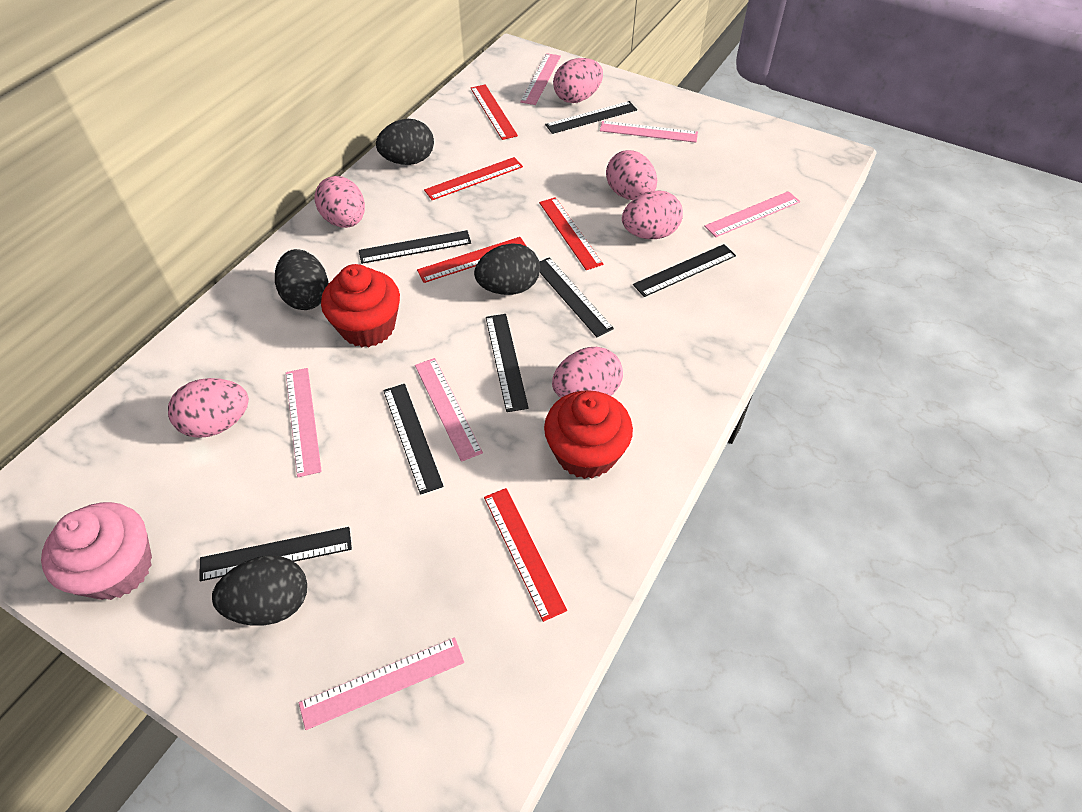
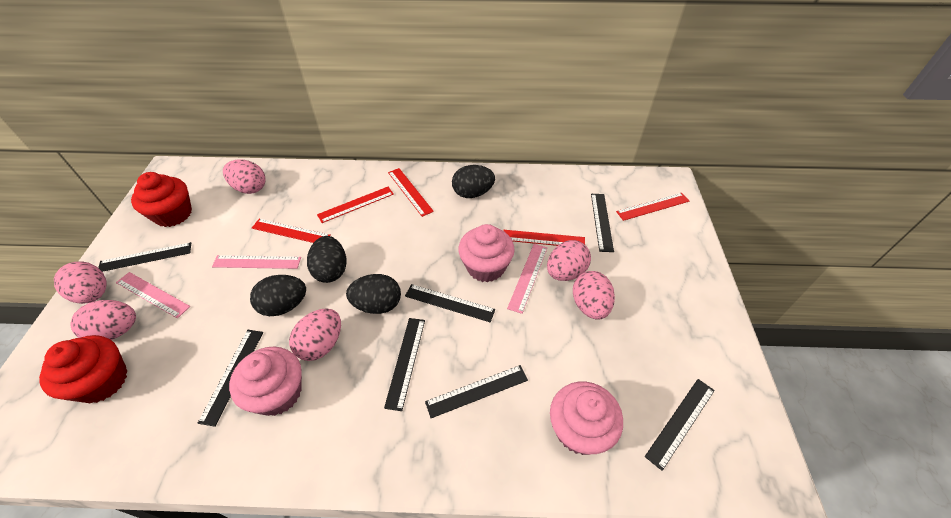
pink cupcake: 1 -> 3
pink ruler: 6 -> 3

